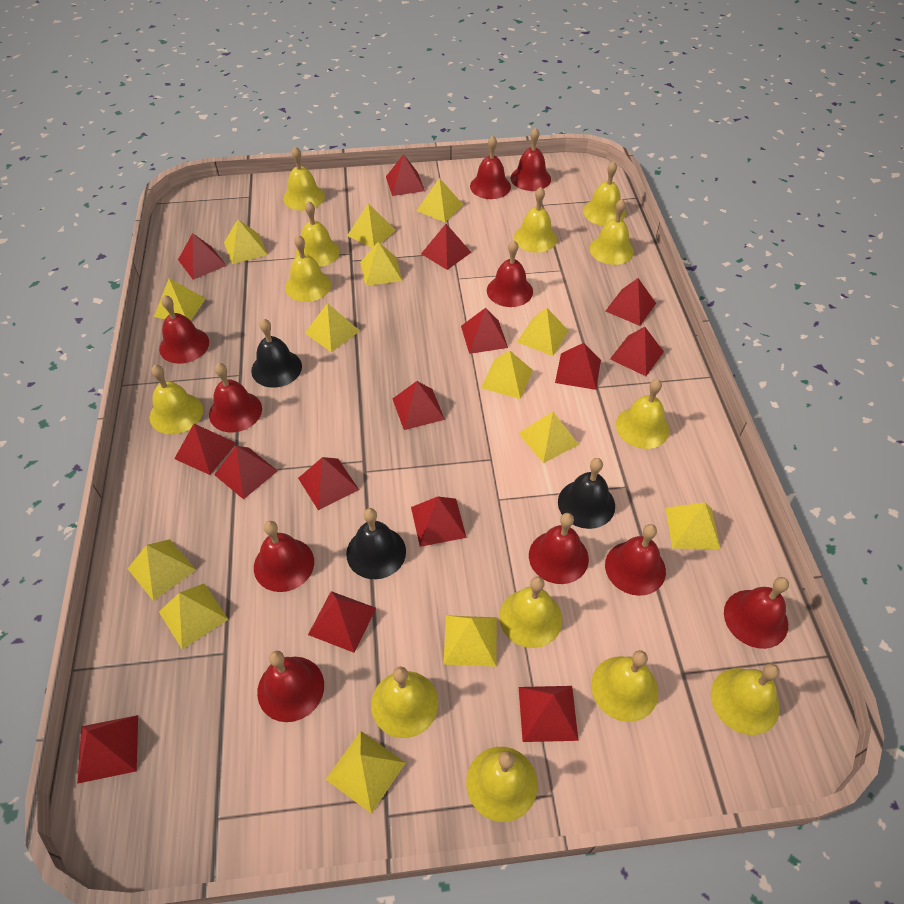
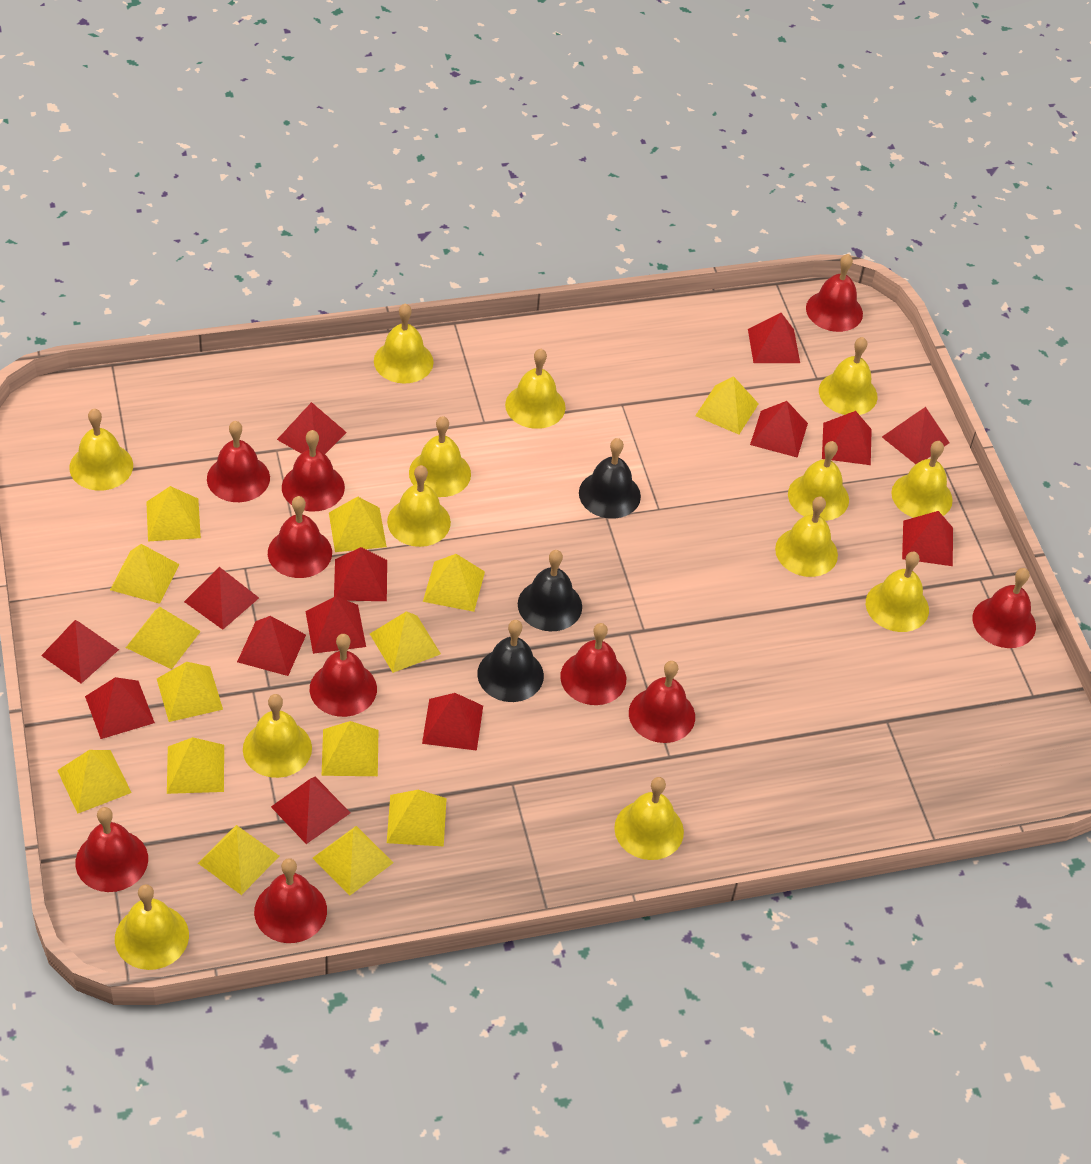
red pyramid: 15 -> 14

